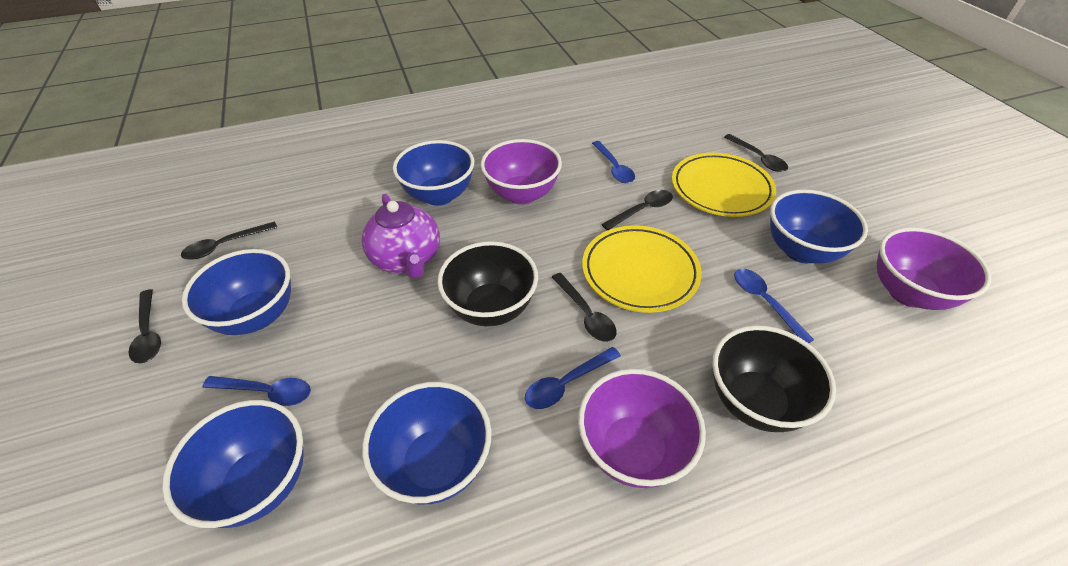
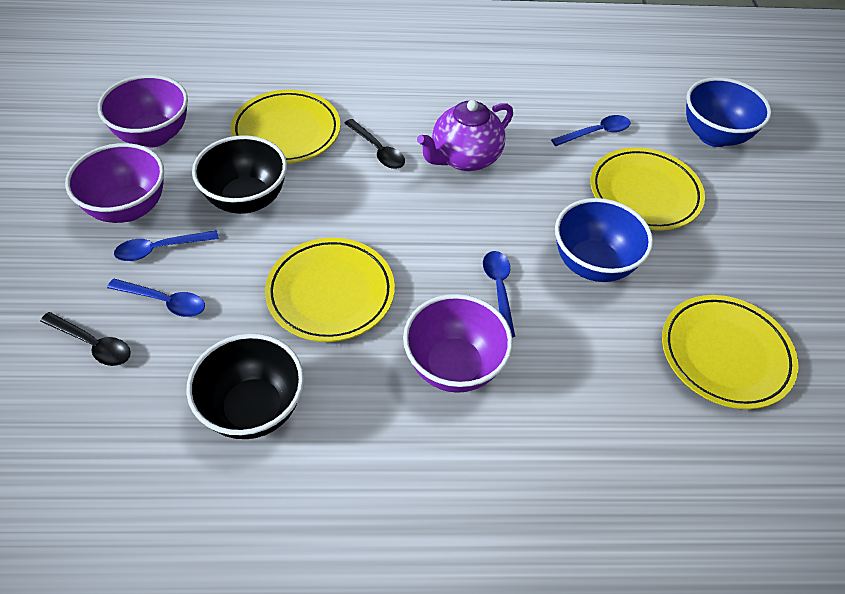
black spoon: 5 -> 2
blue bowl: 5 -> 2
yellow plate: 2 -> 4

